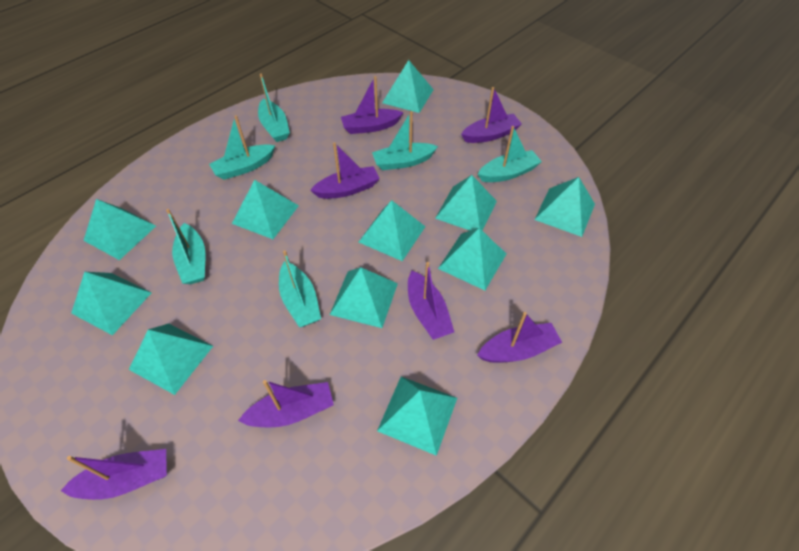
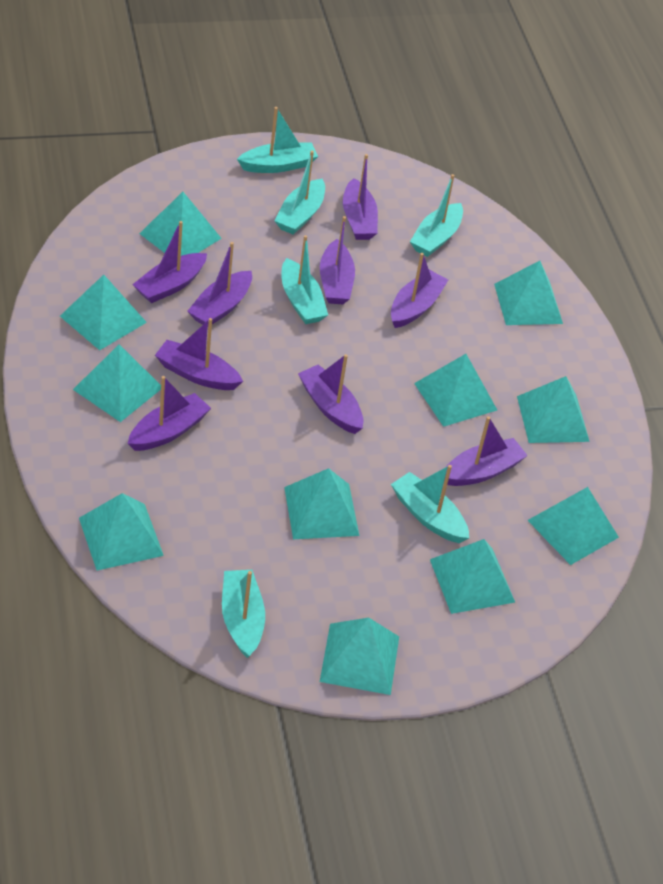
purple boat: 7 -> 9

